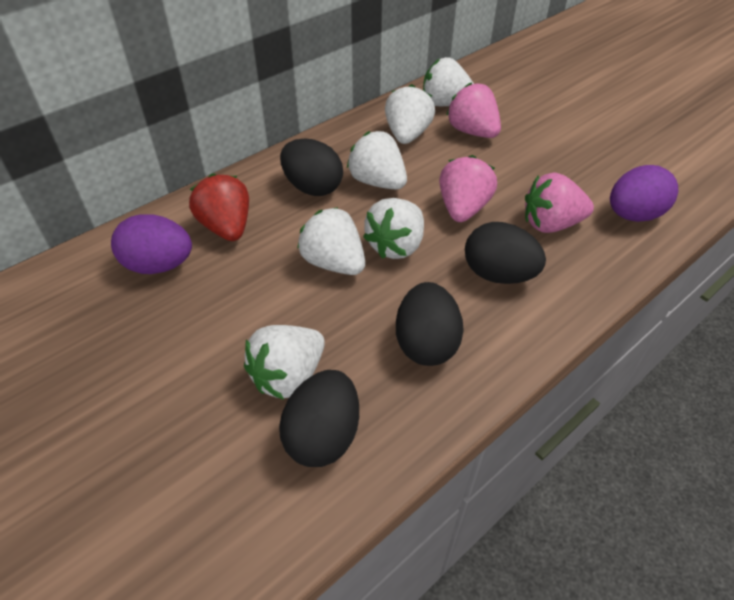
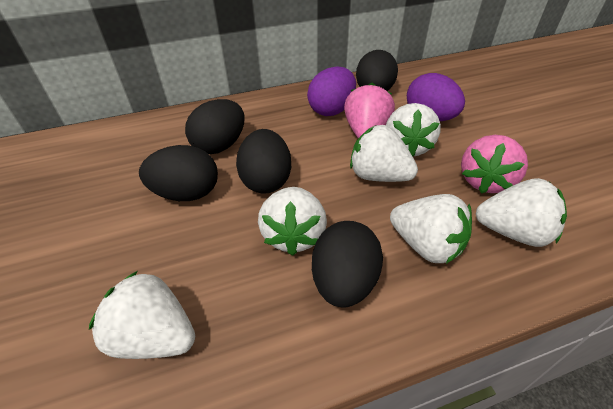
black egg: 4 -> 5
pink strawberry: 3 -> 2
red strawberry: 1 -> 0

